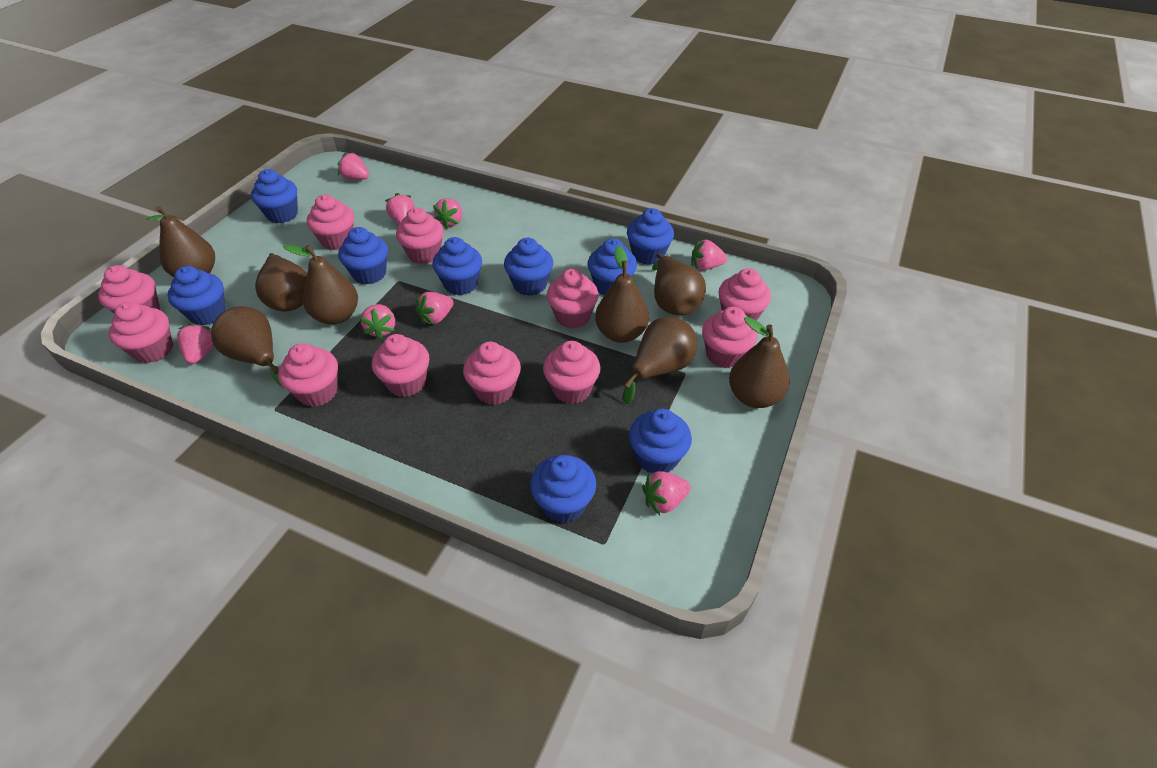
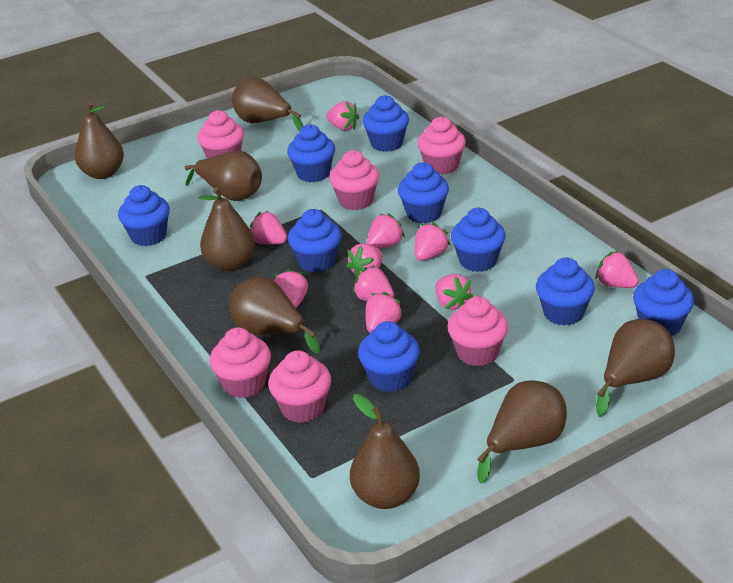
pink cupcake: 11 -> 6
pink strawberry: 8 -> 10

